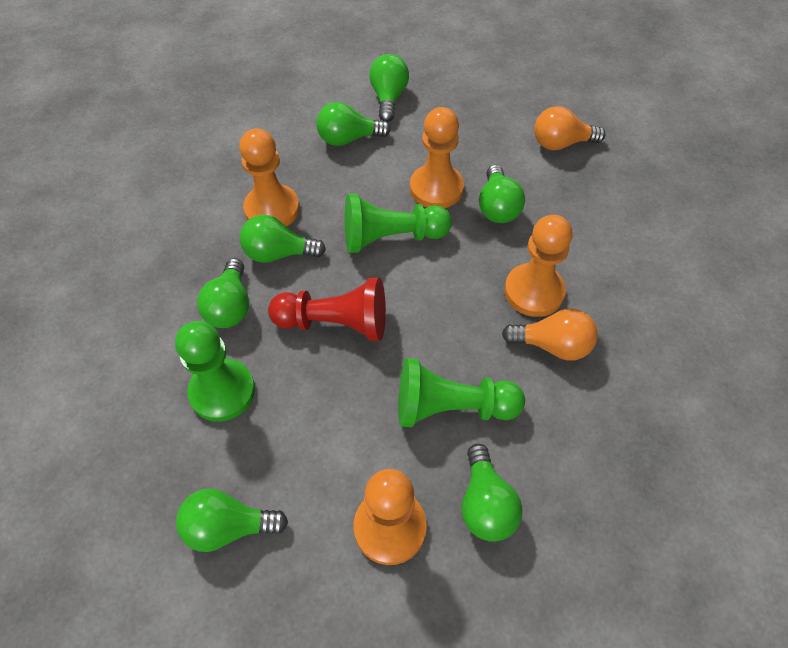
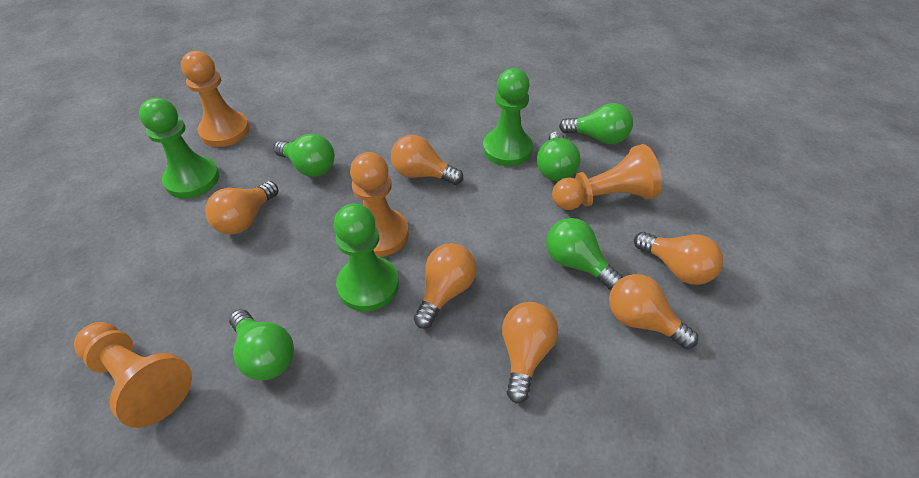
green light bulb: 7 -> 5
orange light bulb: 2 -> 6
red pawn: 1 -> 0

